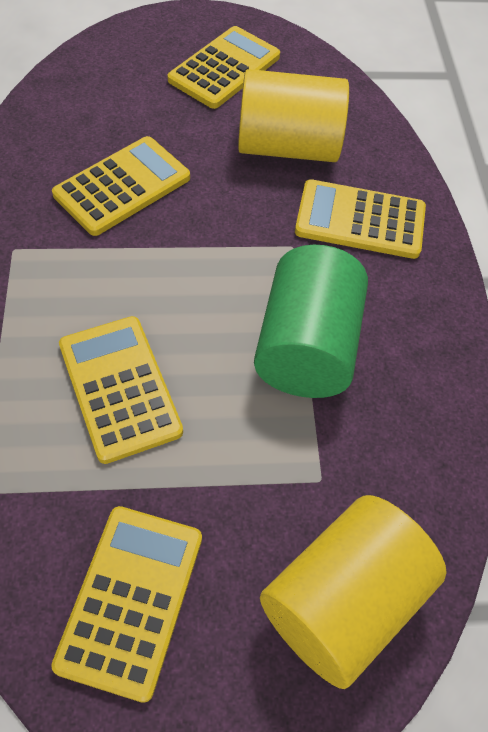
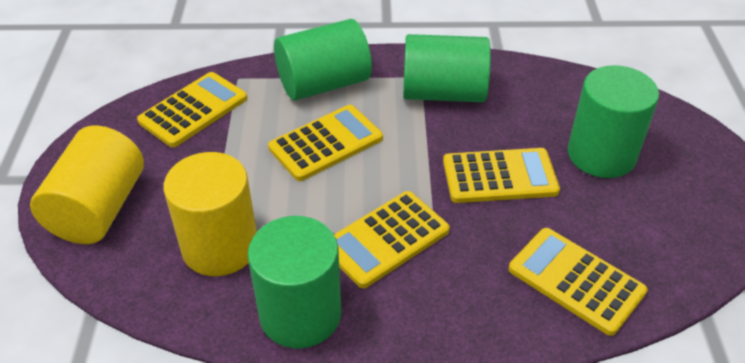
green cylinder: 1 -> 4

